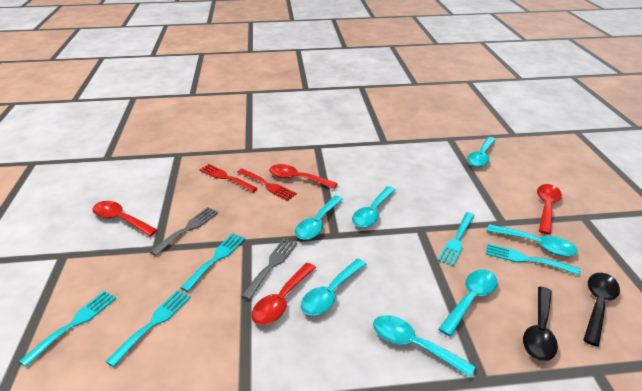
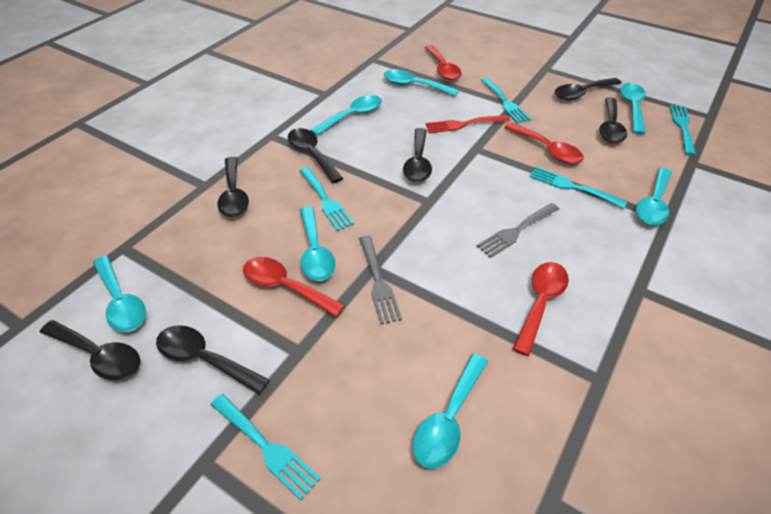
black spoon: 2 -> 7
red fork: 2 -> 1

